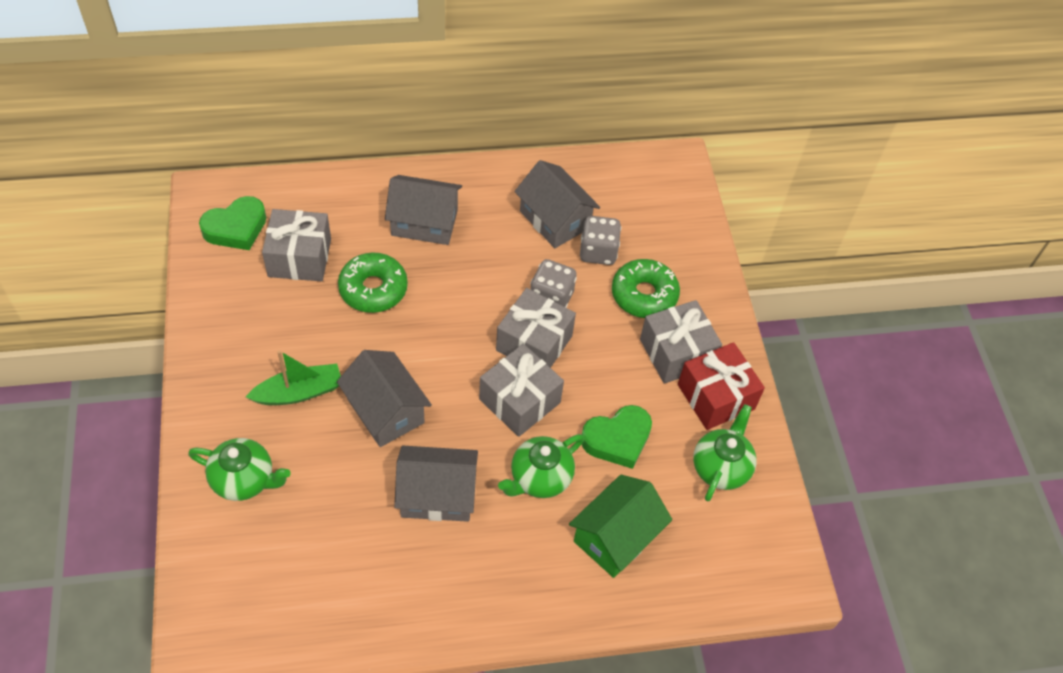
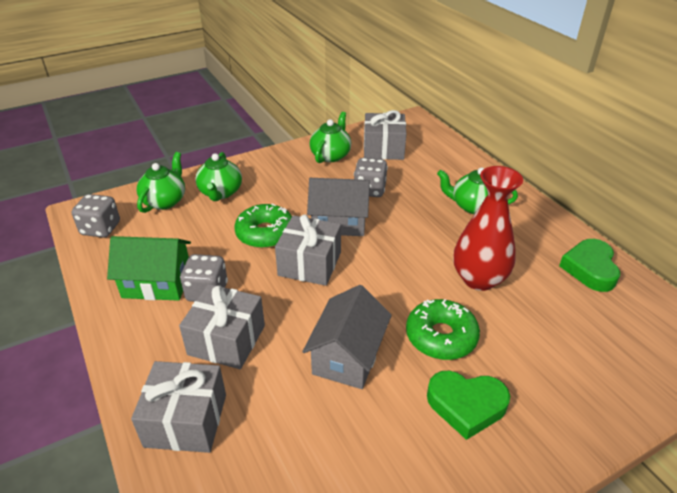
green boat: 1 -> 0
green teapot: 3 -> 4
grey dice: 2 -> 3
grey house: 4 -> 2
red gift: 1 -> 0
red vase: 0 -> 1

